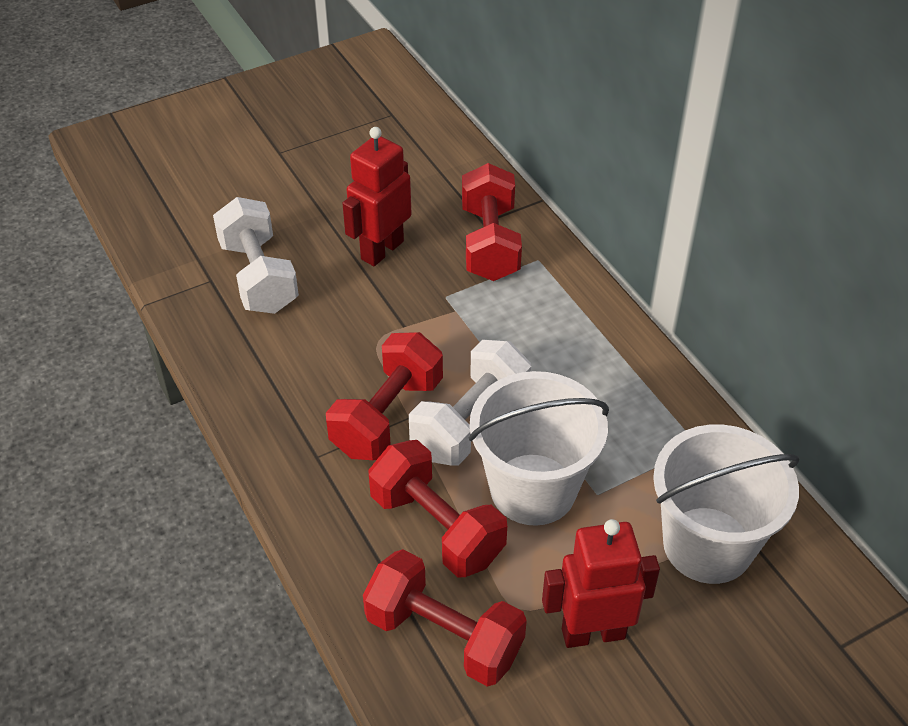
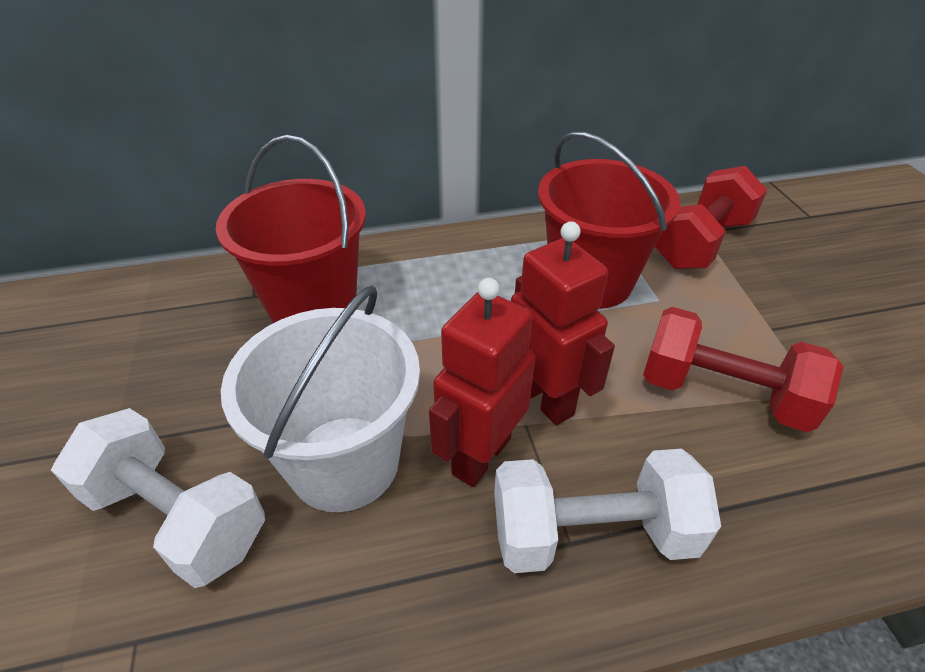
red bucket: 0 -> 2
red dumbbell: 4 -> 2
white bucket: 2 -> 1

